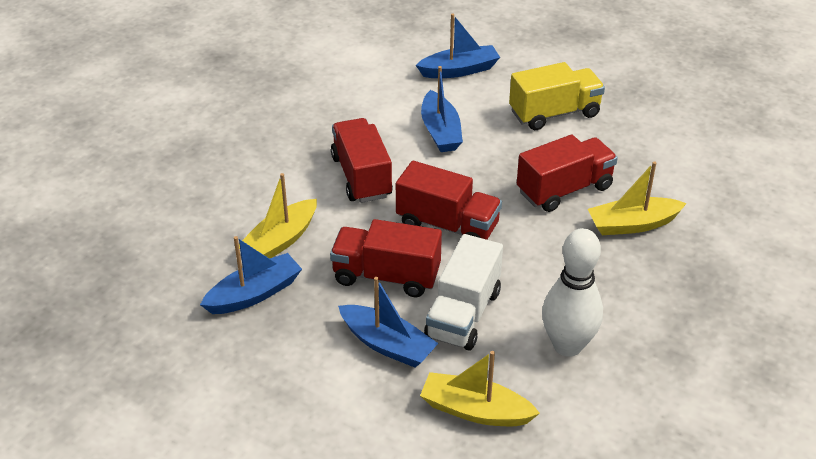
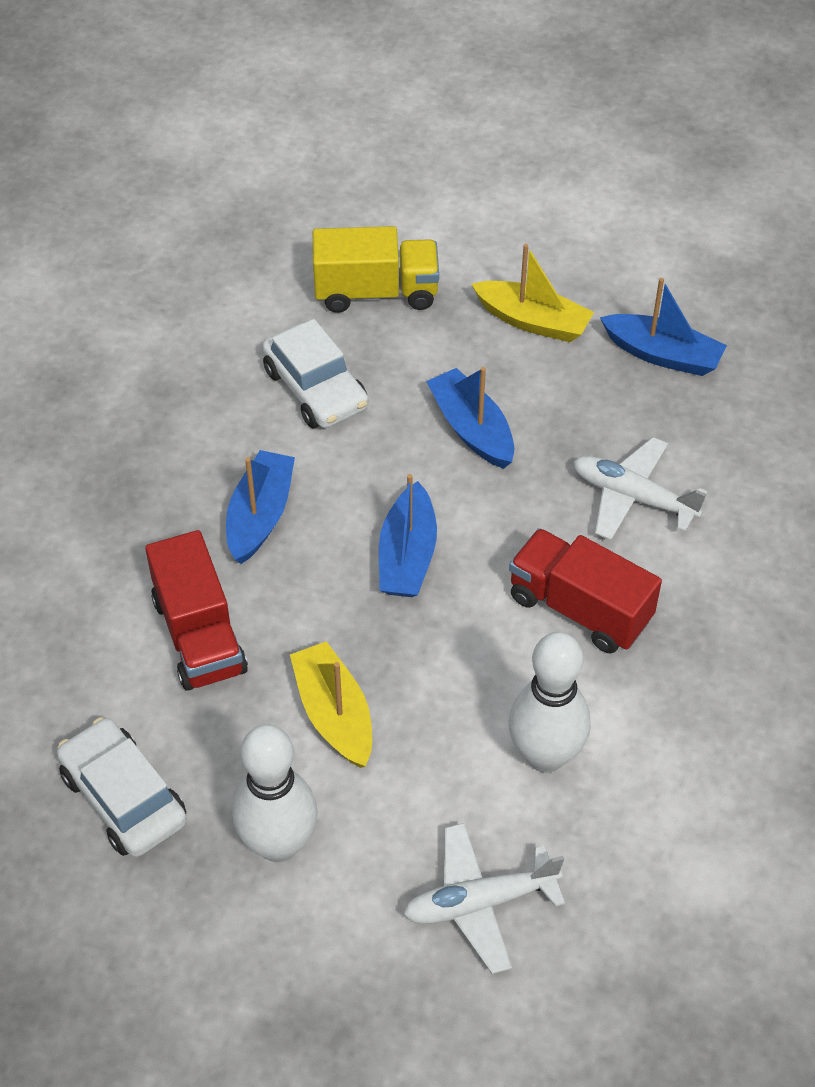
red truck: 4 -> 2
white bowling pin: 1 -> 2
white car: 0 -> 2
white plane: 0 -> 2
white truck: 1 -> 0
yellow boat: 3 -> 2

